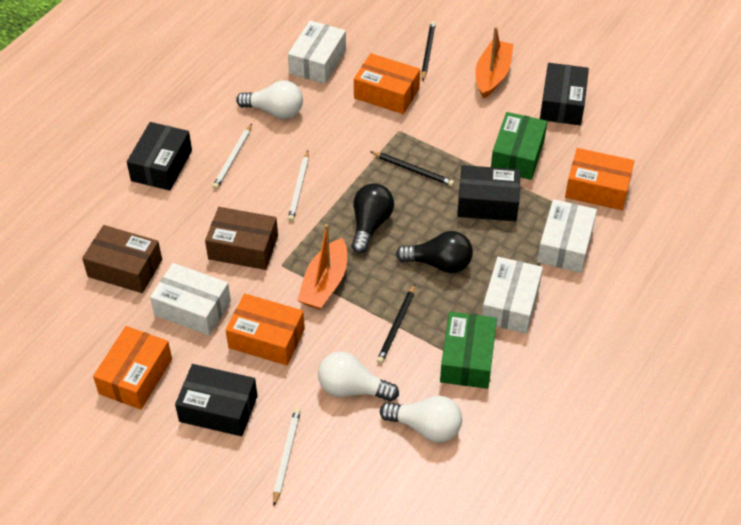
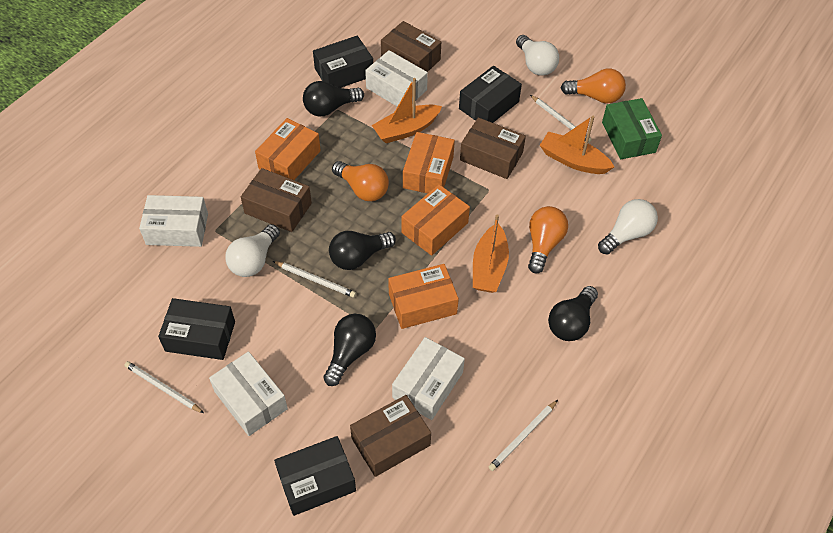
black light bulb: 2 -> 4
black pencil: 3 -> 0
brown box: 2 -> 4
green box: 2 -> 1
orange boat: 2 -> 3
orange light bulb: 0 -> 3
white pencil: 3 -> 4

